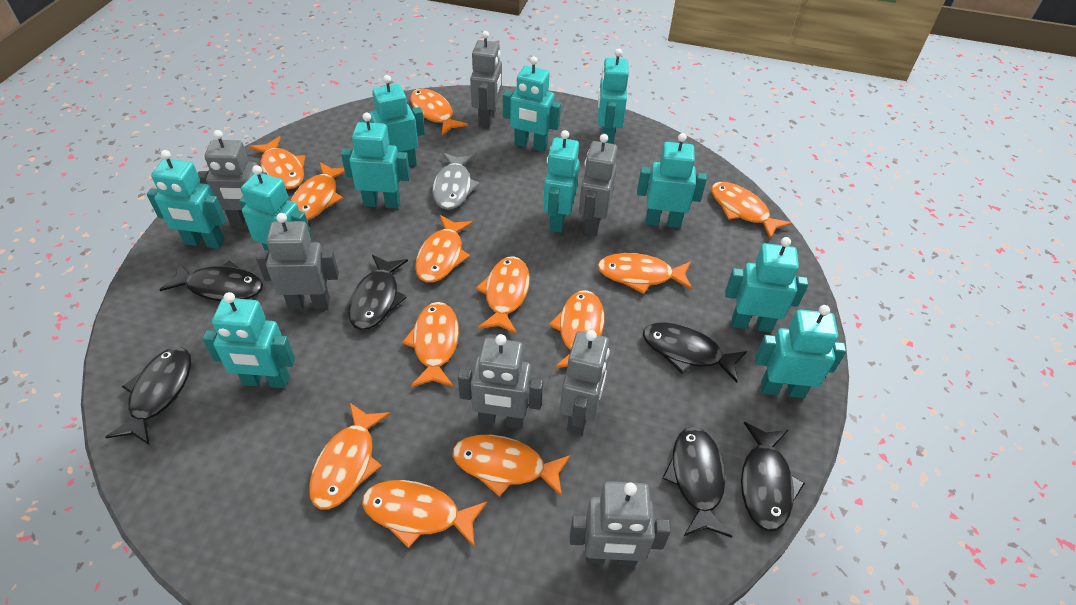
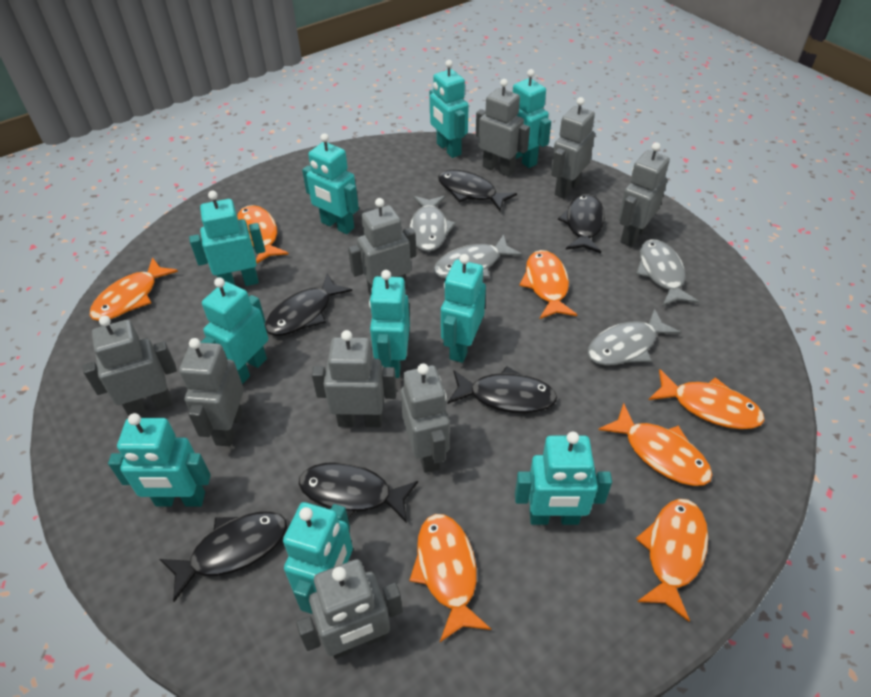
grey fish: 1 -> 4
grey robot: 7 -> 9
orange fish: 12 -> 7
turquoise robot: 11 -> 10

